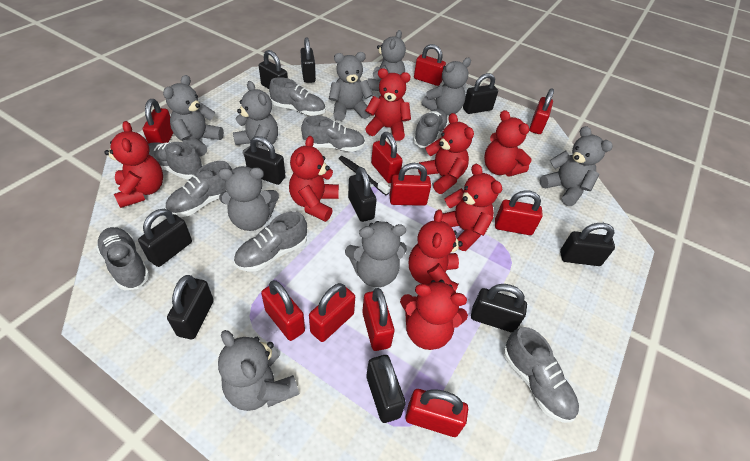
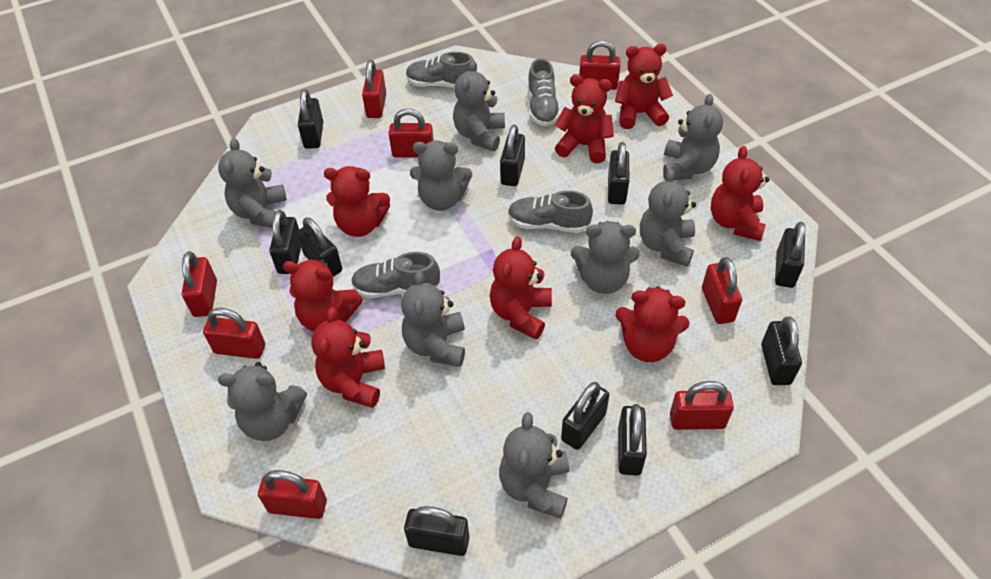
black toothbrush: 1 -> 0
grey shoe: 8 -> 4
red padlock: 10 -> 8

